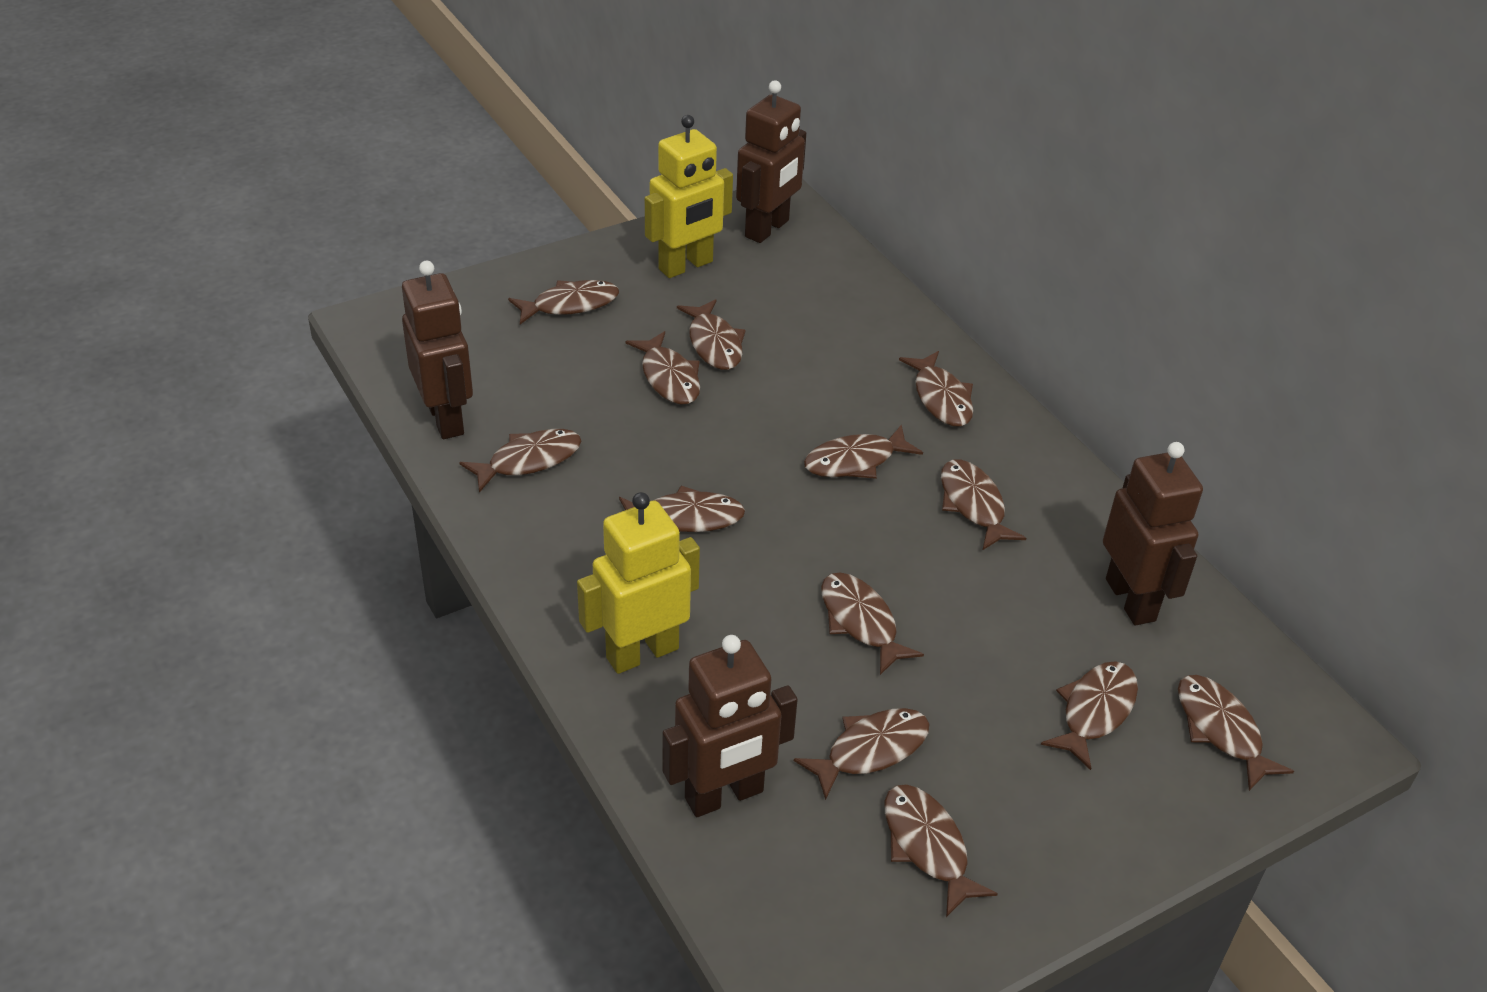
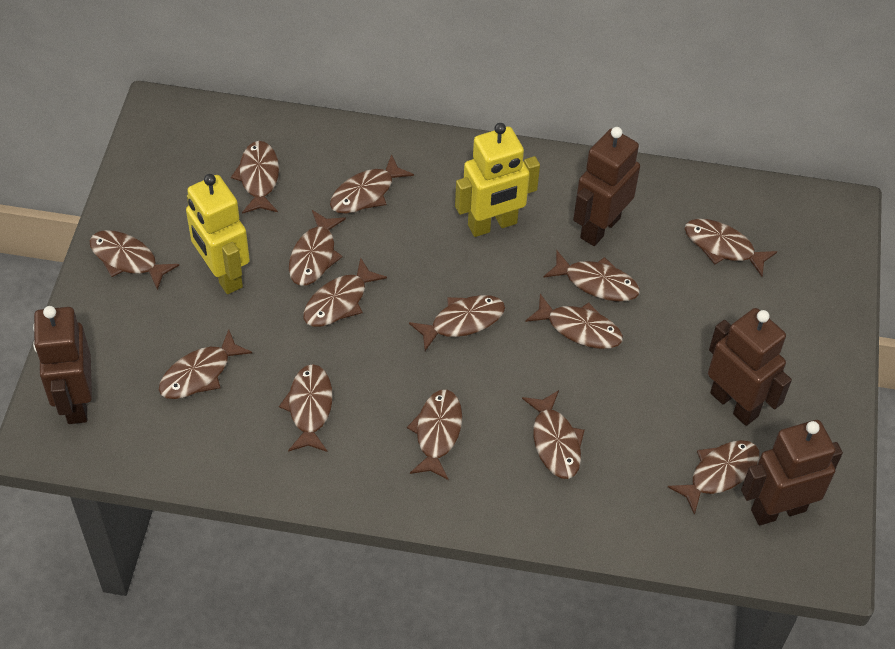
brown fish: 13 -> 14

